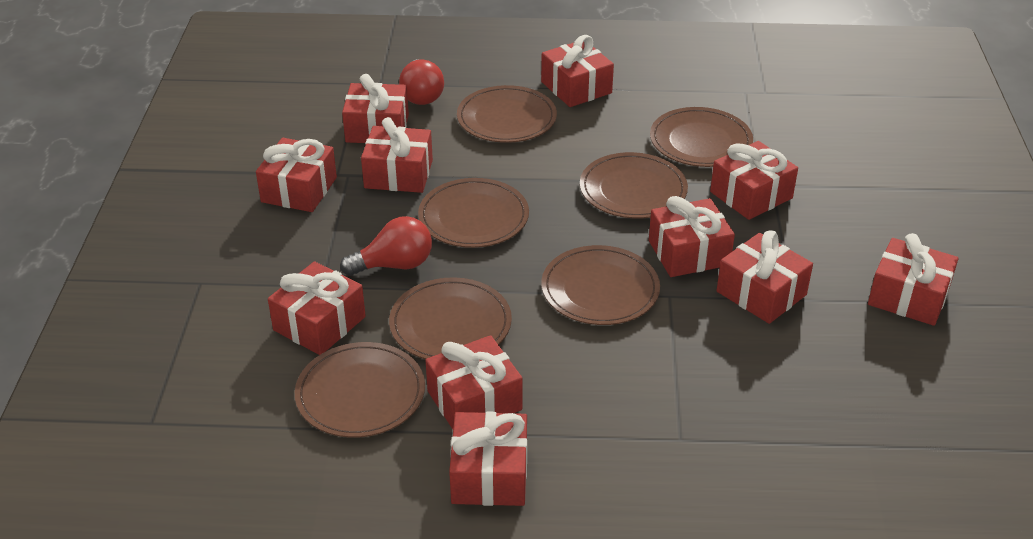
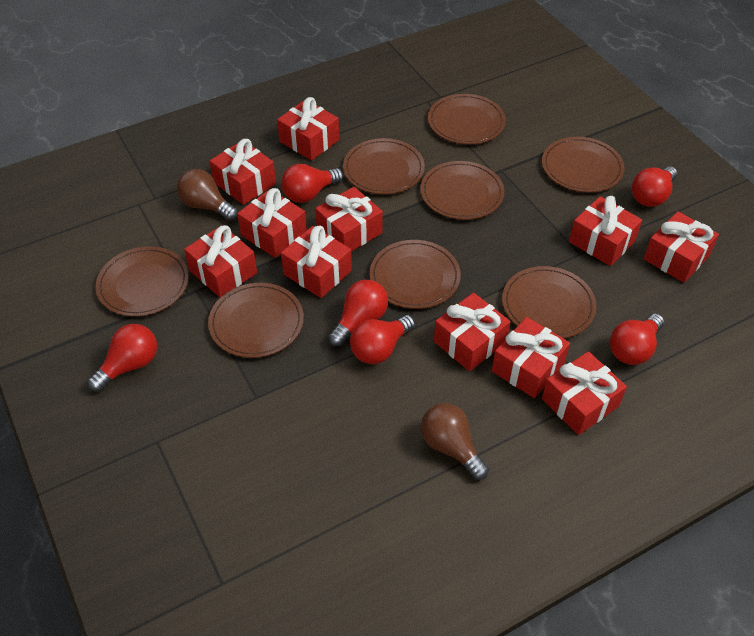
brown light bulb: 0 -> 2
brown plate: 7 -> 8
red light bulb: 2 -> 6

